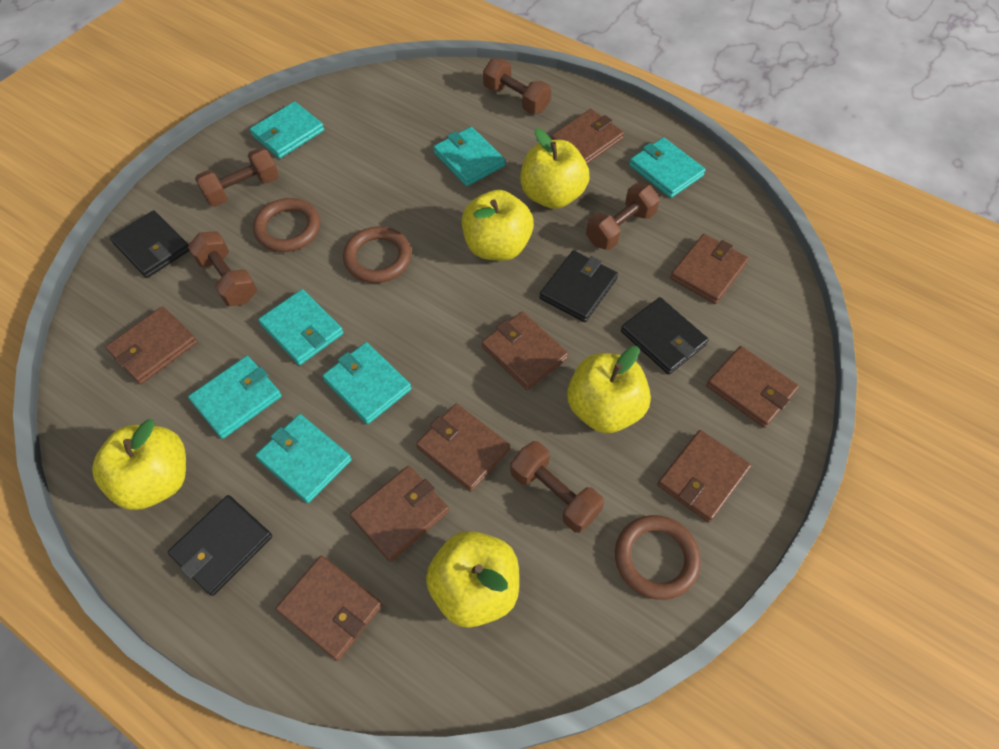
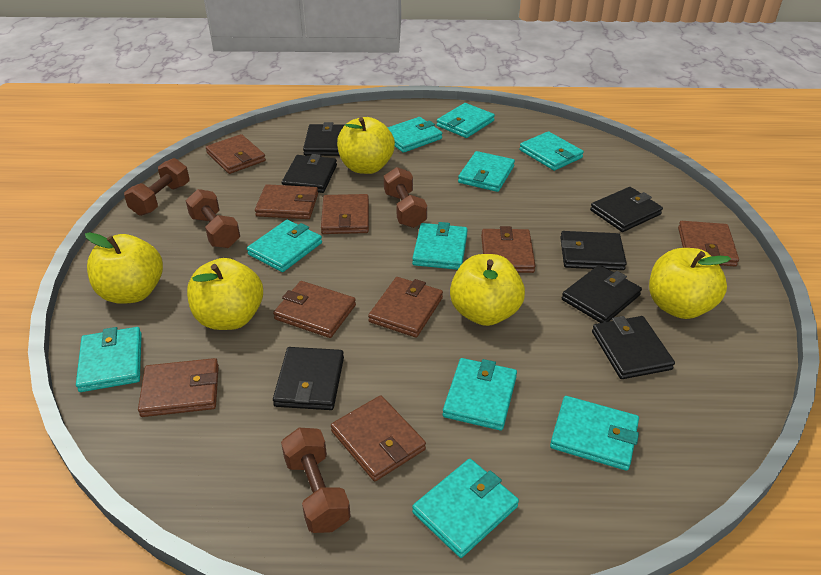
black wallet: 4 -> 7
brown dumbbell: 5 -> 4
brown ring: 3 -> 0
turquoise wallet: 7 -> 10

